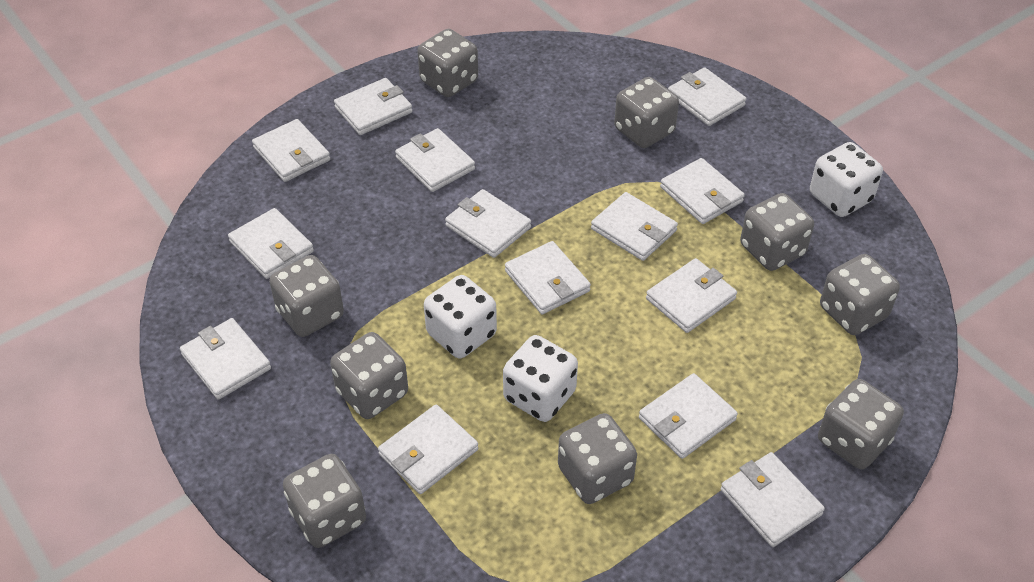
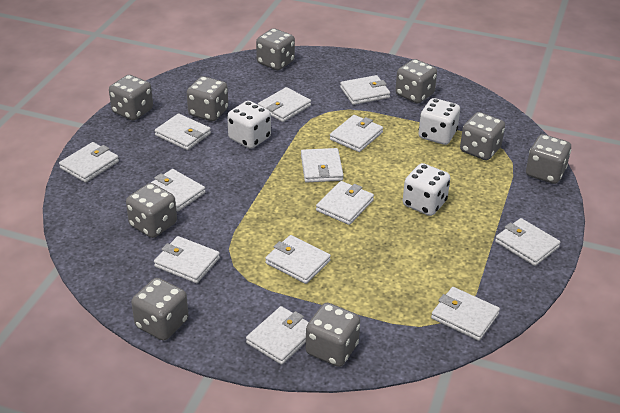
white wallet: 14 -> 13

